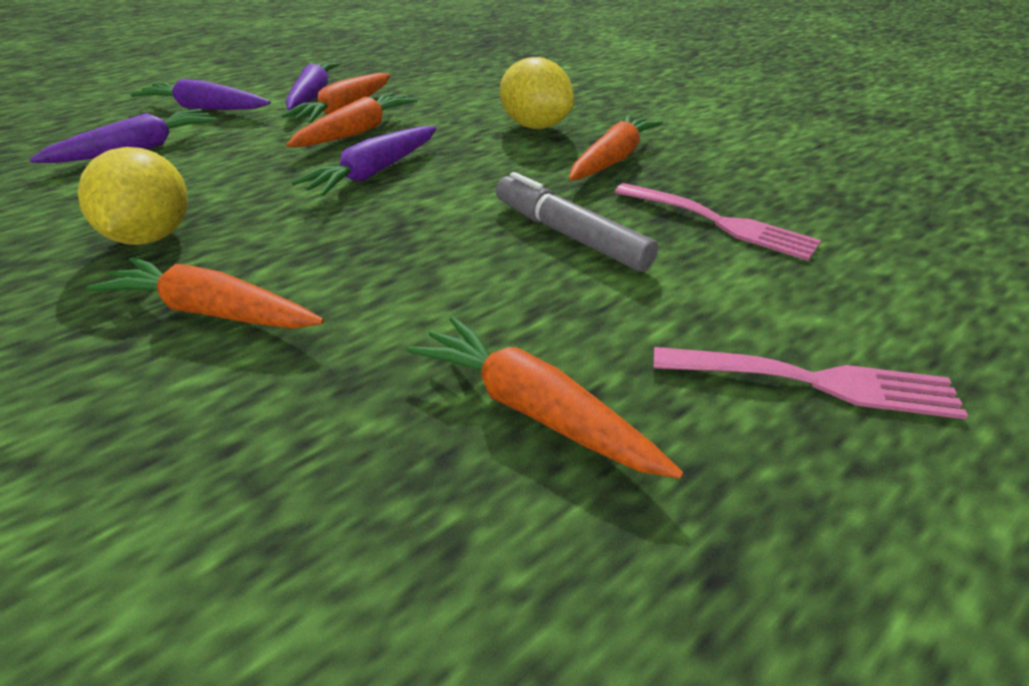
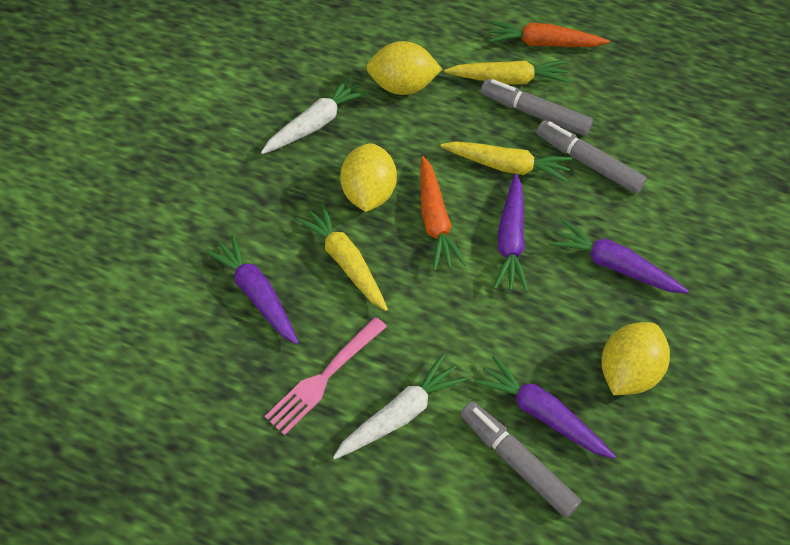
grey marker: 1 -> 3
orange carrot: 5 -> 2
pink fork: 2 -> 1
white carrot: 0 -> 2
yellow carrot: 0 -> 3
yellow lemon: 2 -> 3

